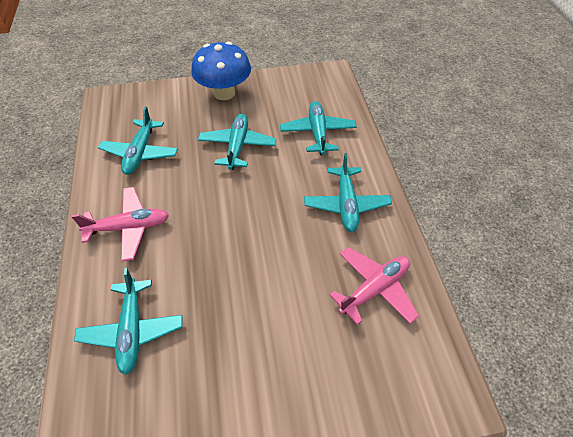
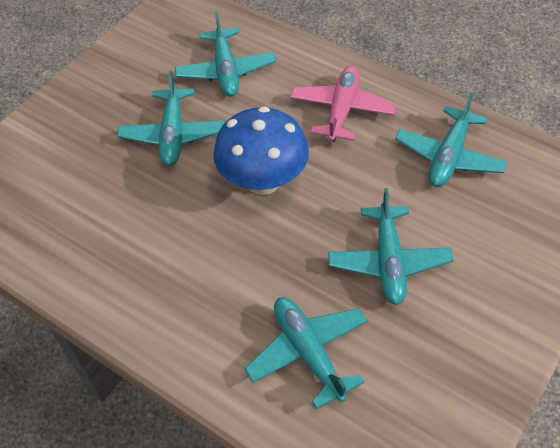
pink plane: 2 -> 1

